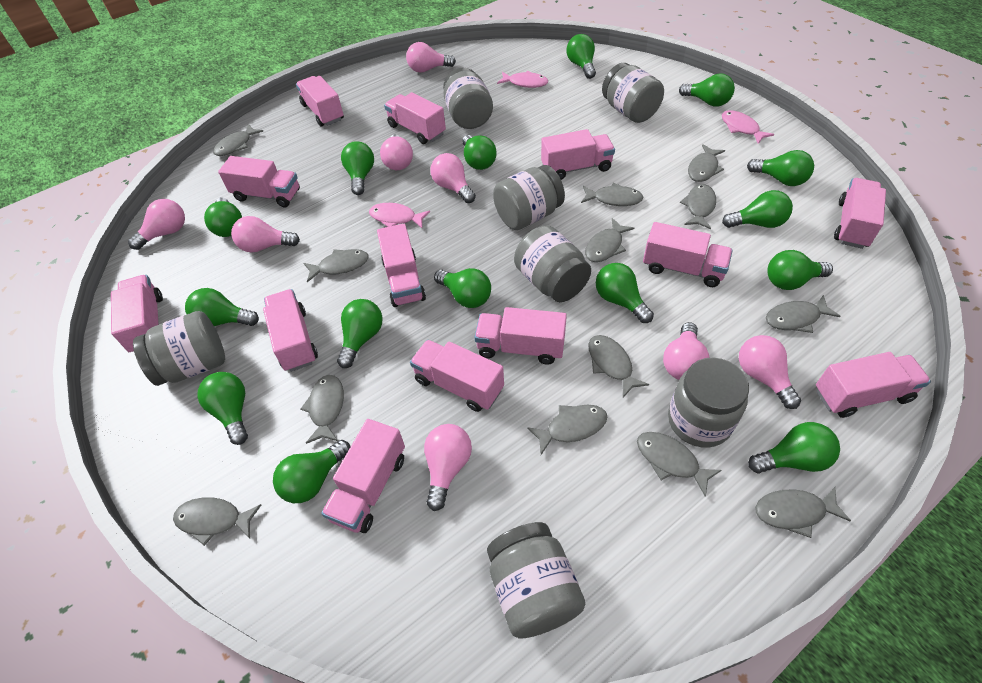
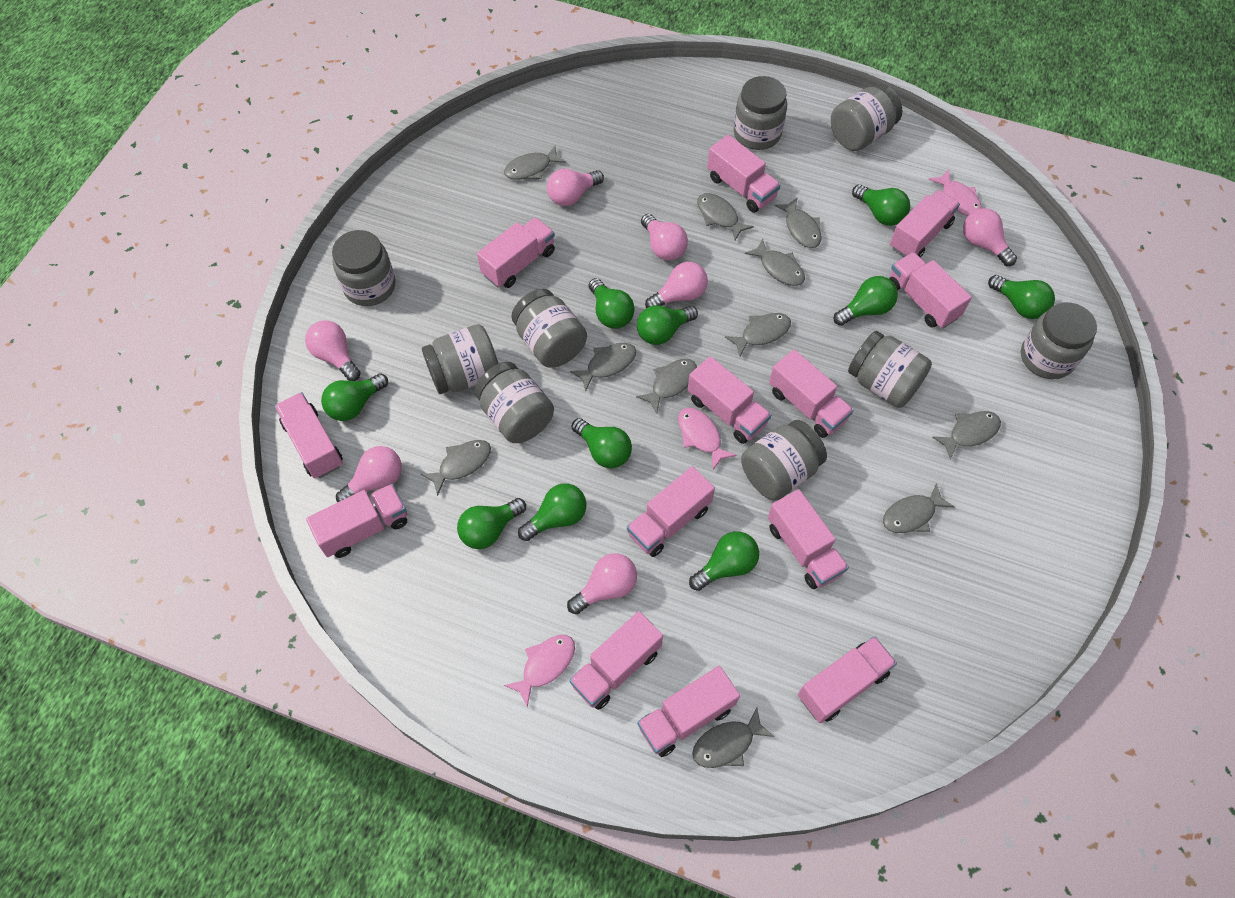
green light bulb: 15 -> 10
grey fish: 13 -> 11
grey jar: 7 -> 9
pink light bulb: 8 -> 7

